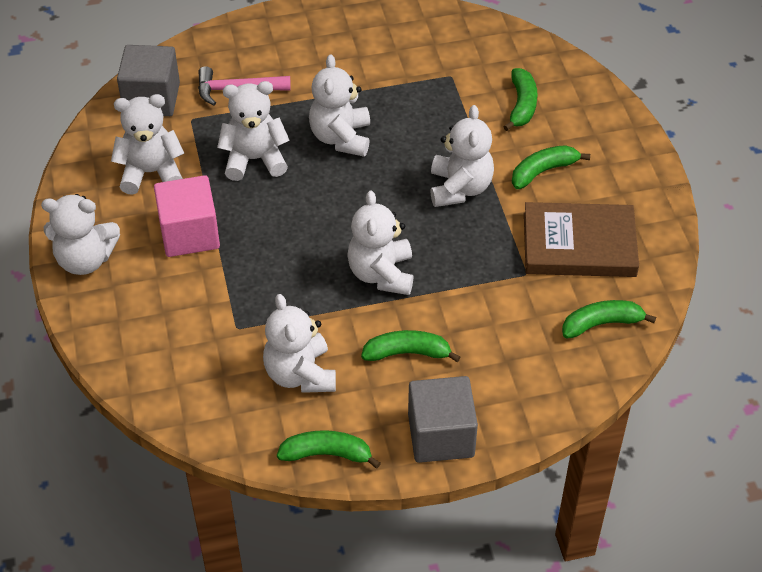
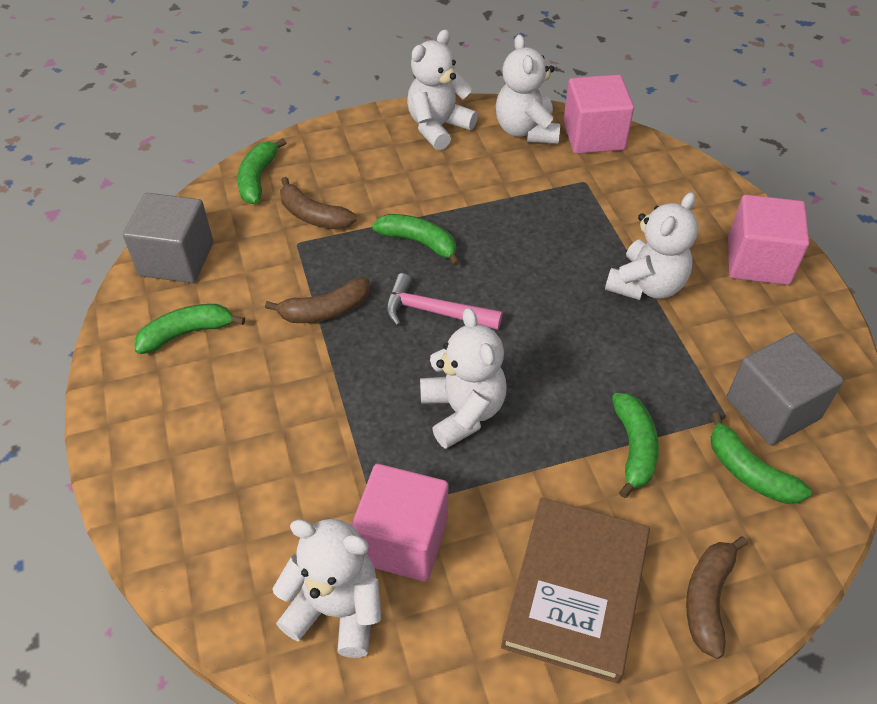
brown banana: 0 -> 3
pink cube: 1 -> 3
white teddy bear: 7 -> 5

